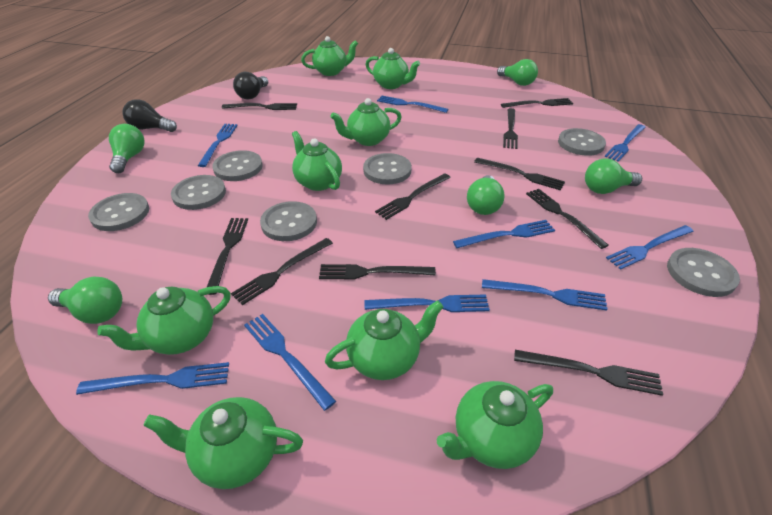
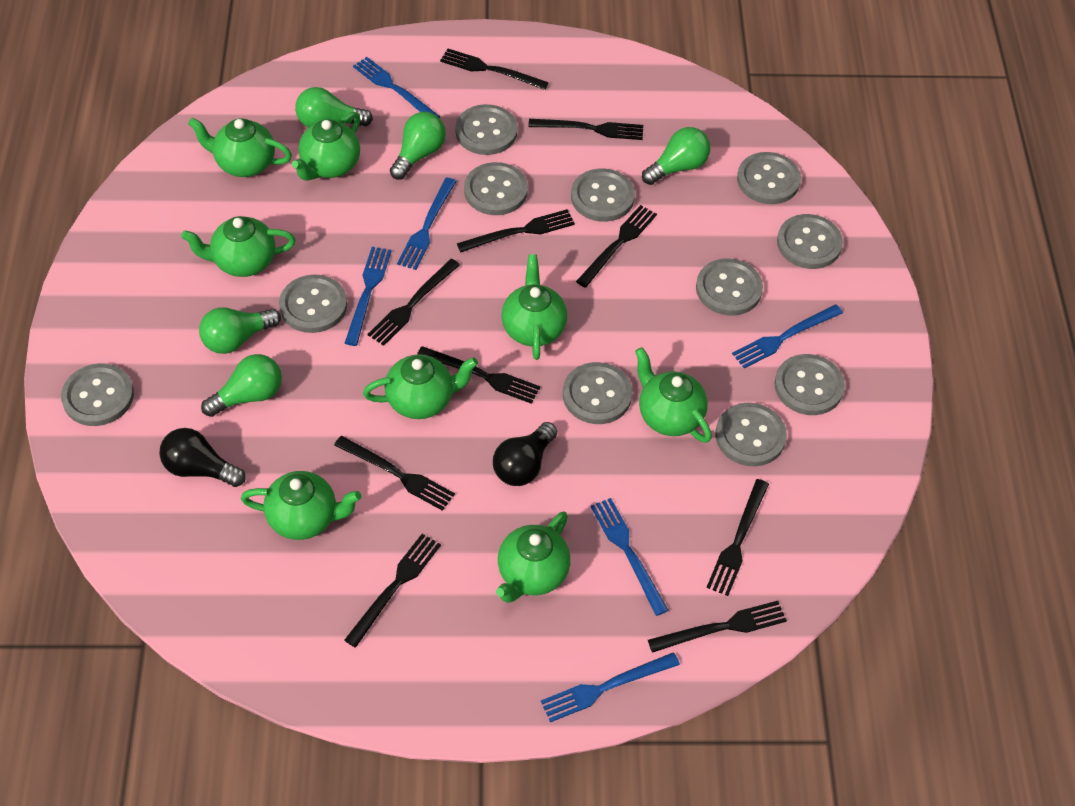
blue fork: 9 -> 6
grey button: 7 -> 11

